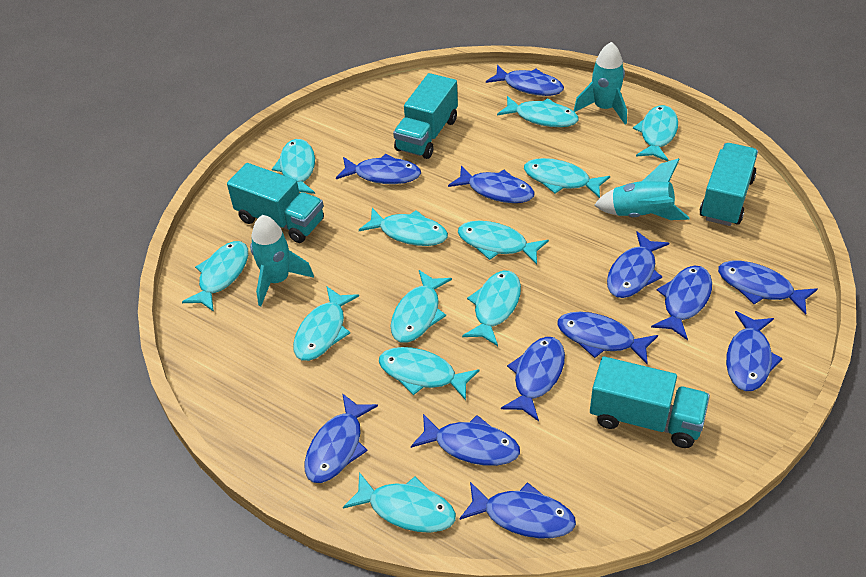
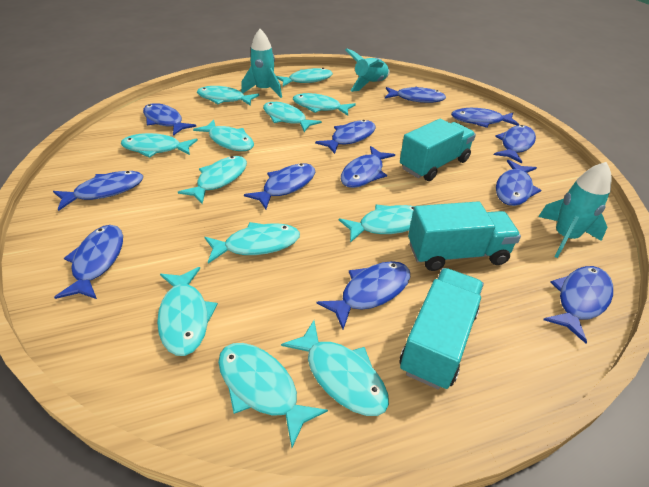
turquoise truck: 4 -> 3

